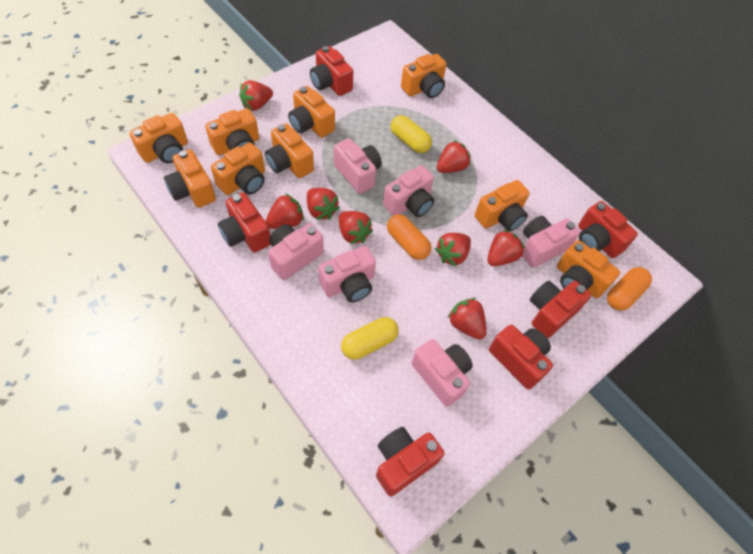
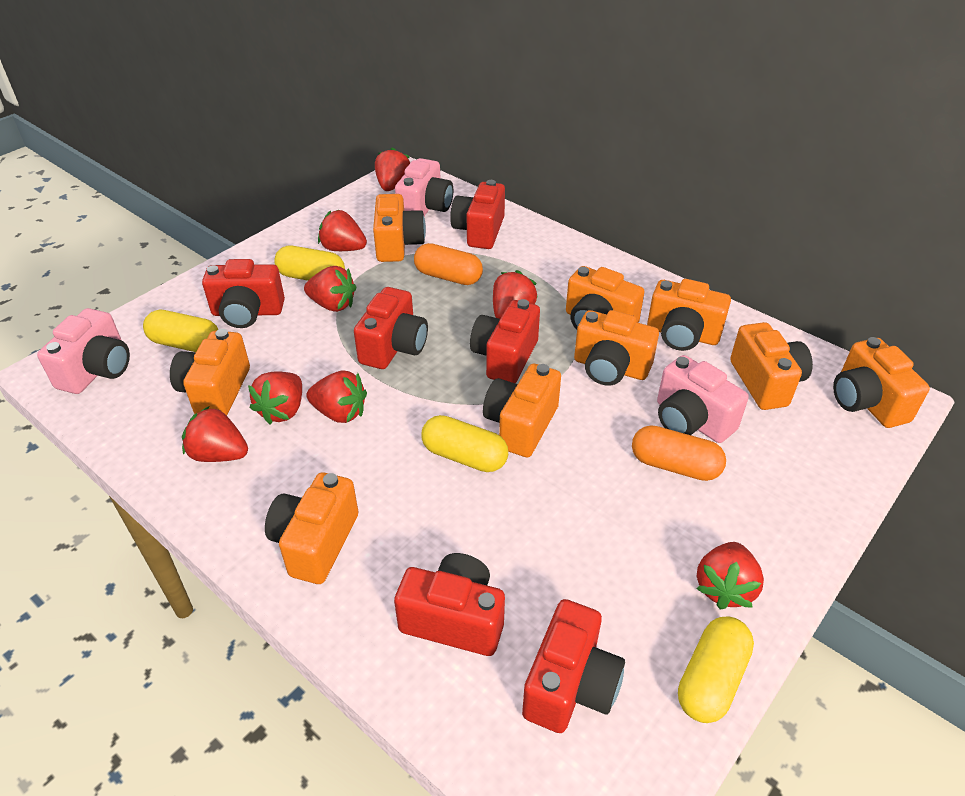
pink camera: 6 -> 3
yellow capsule: 2 -> 4

